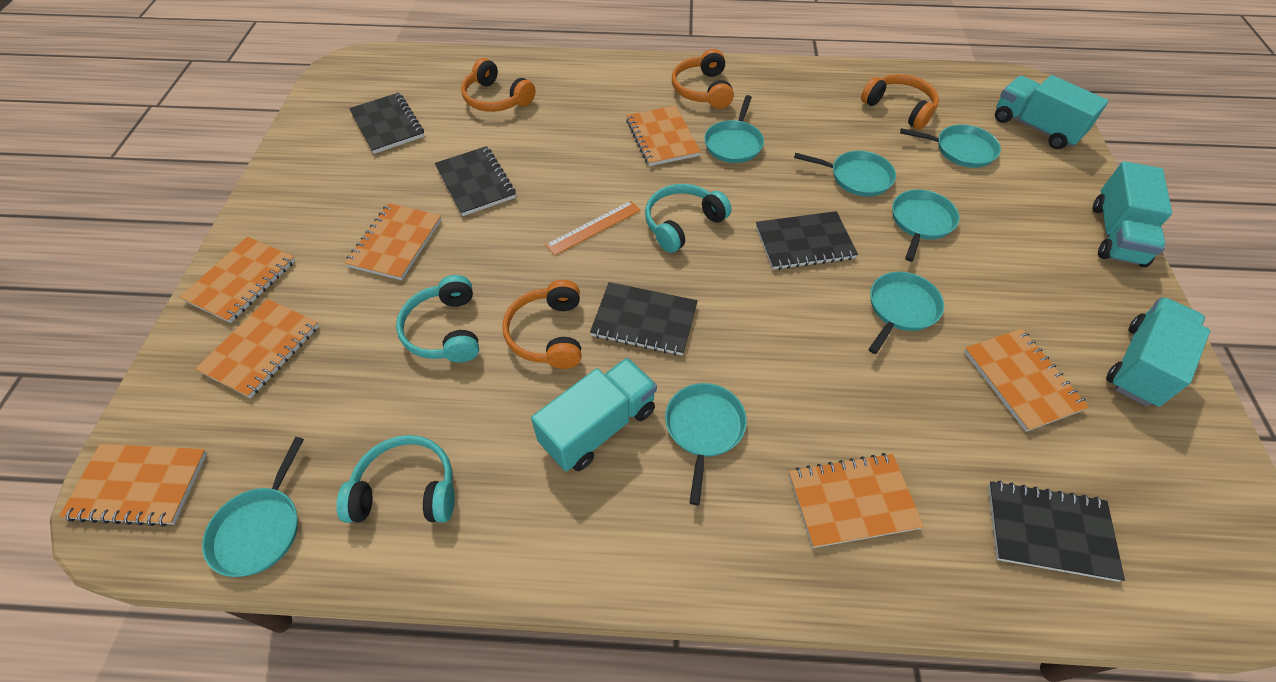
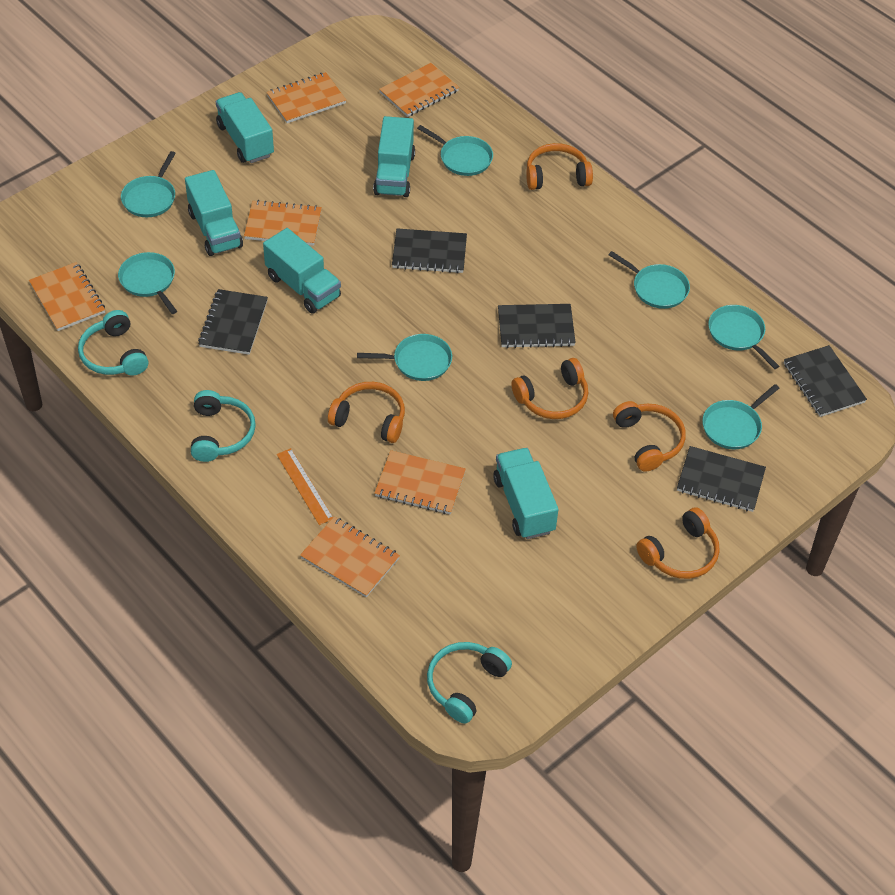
orange headphones: 4 -> 5
orange notebook: 7 -> 6
turquoise truck: 4 -> 5

